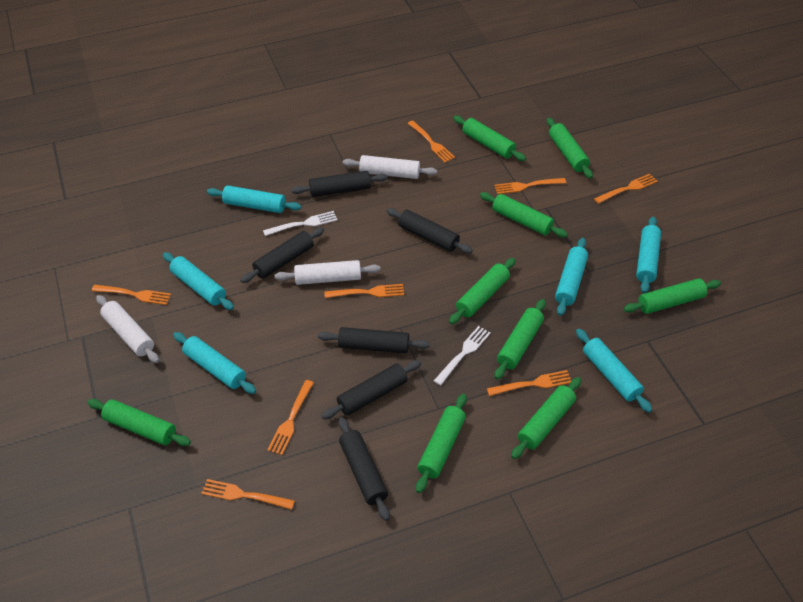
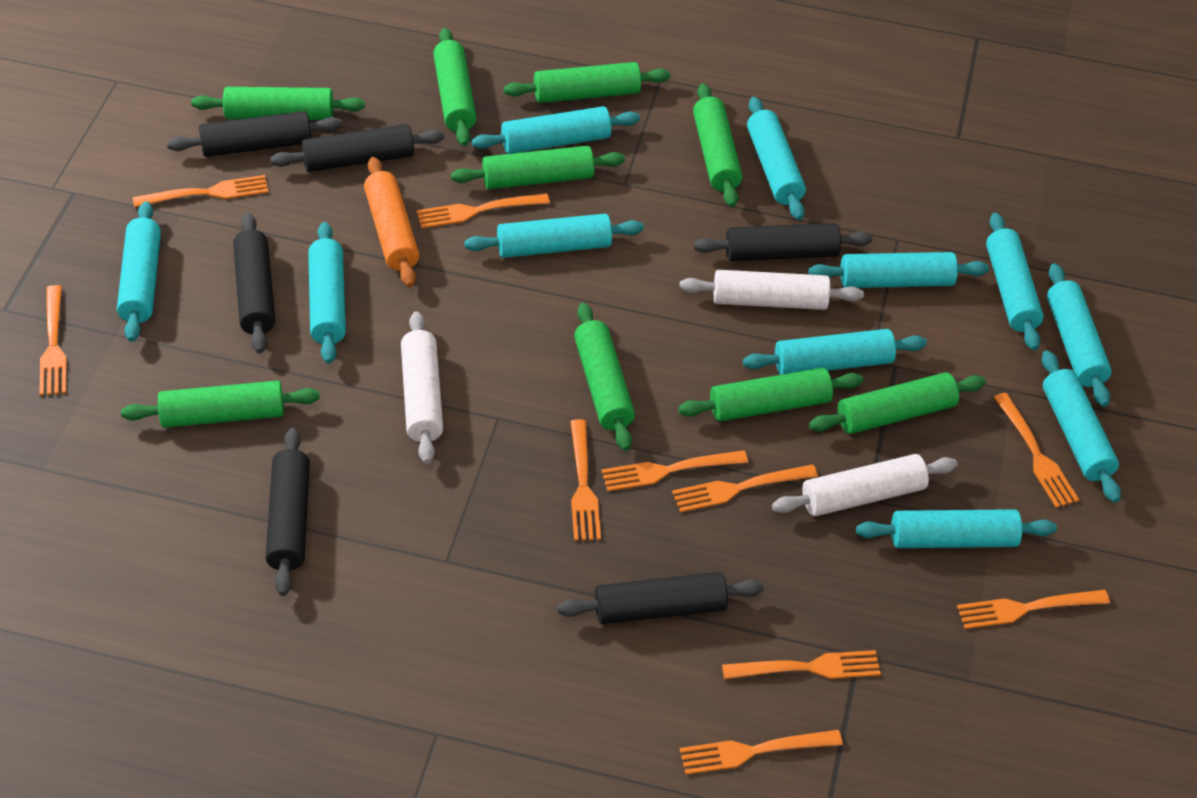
orange fork: 8 -> 10
orange rolling pin: 0 -> 1
turquoise rolling pin: 6 -> 11
white fork: 2 -> 0

